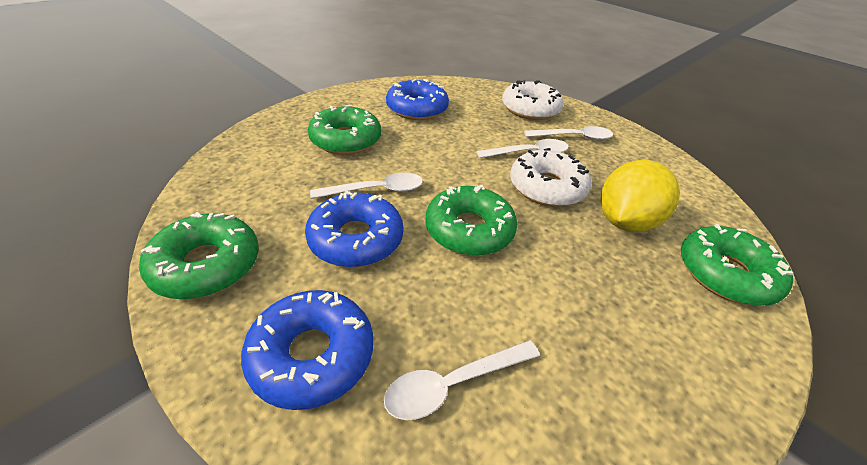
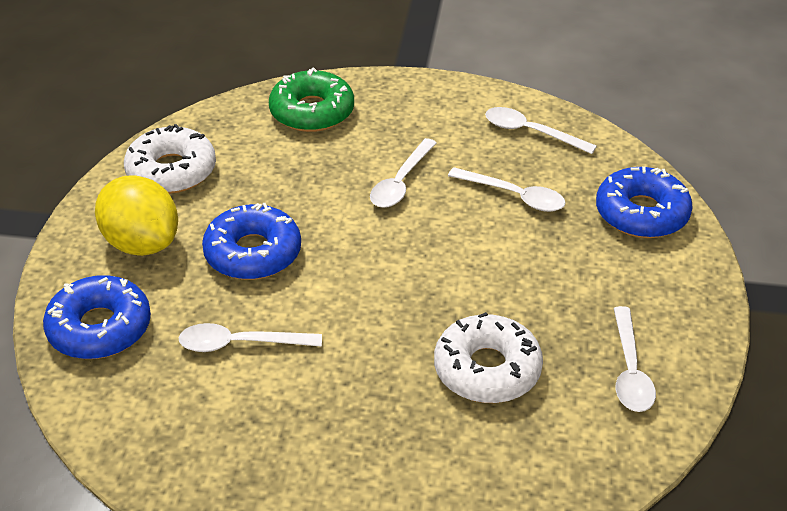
green donut: 4 -> 1
white spoon: 4 -> 5

